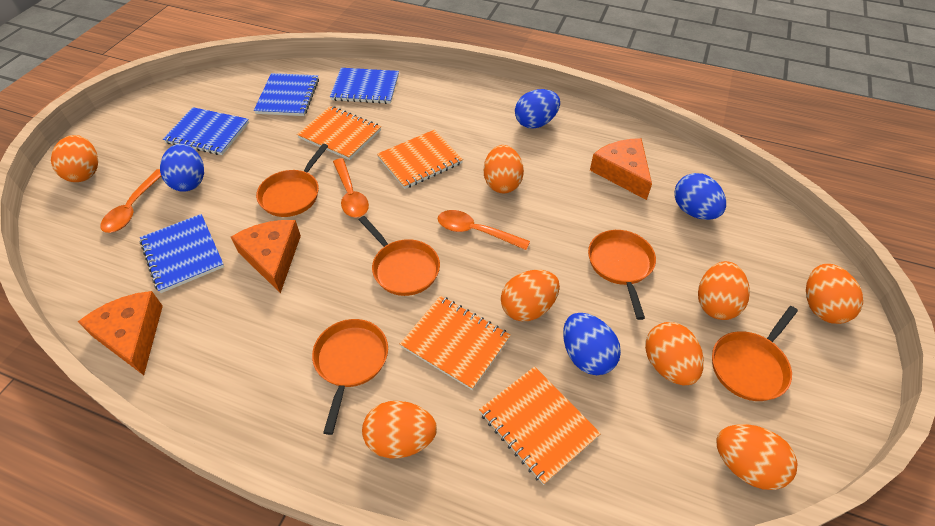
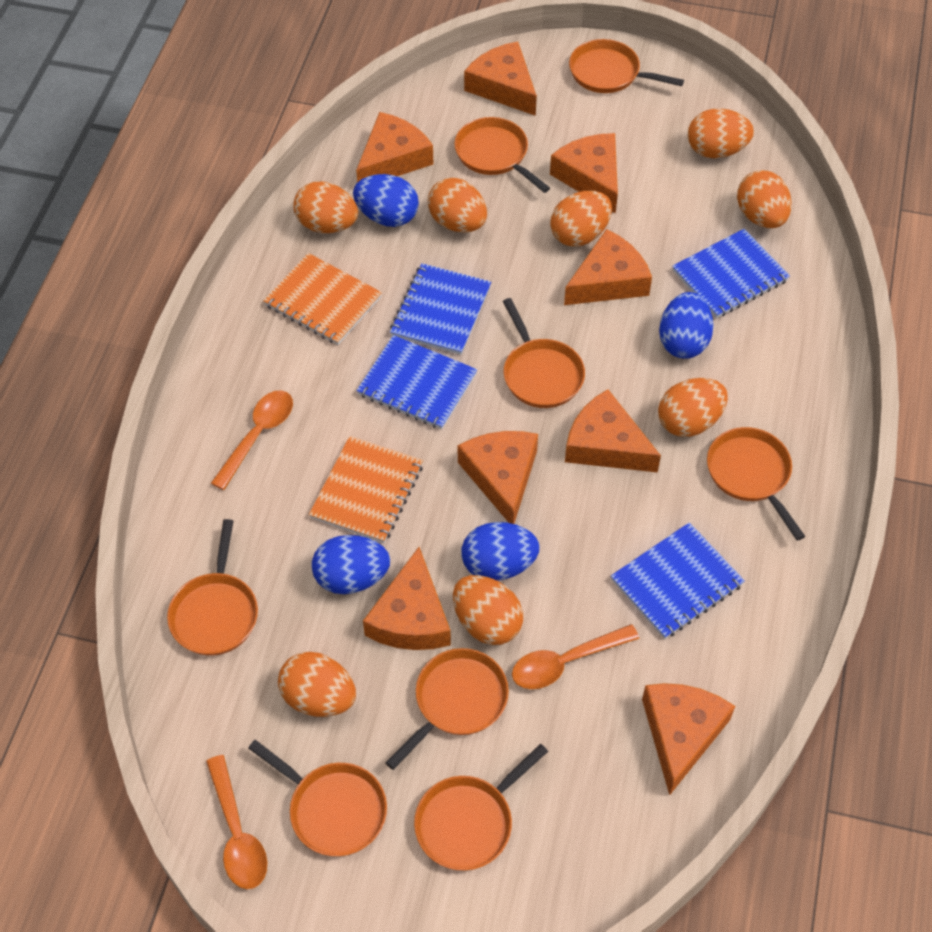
orange cheese: 3 -> 8
orange notebook: 4 -> 2
orange pan: 5 -> 8

